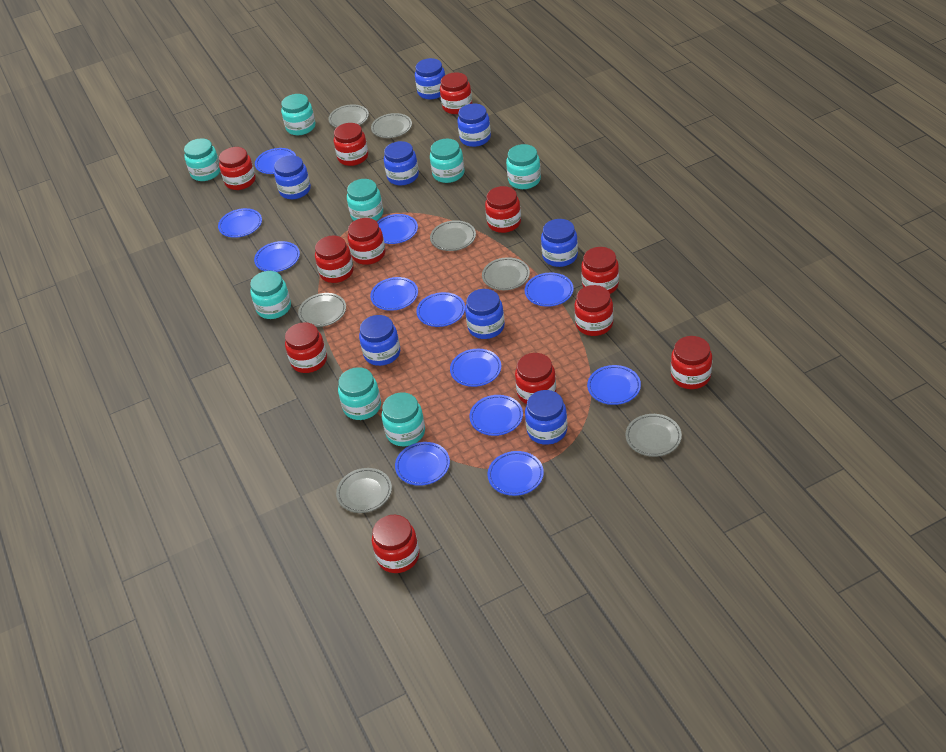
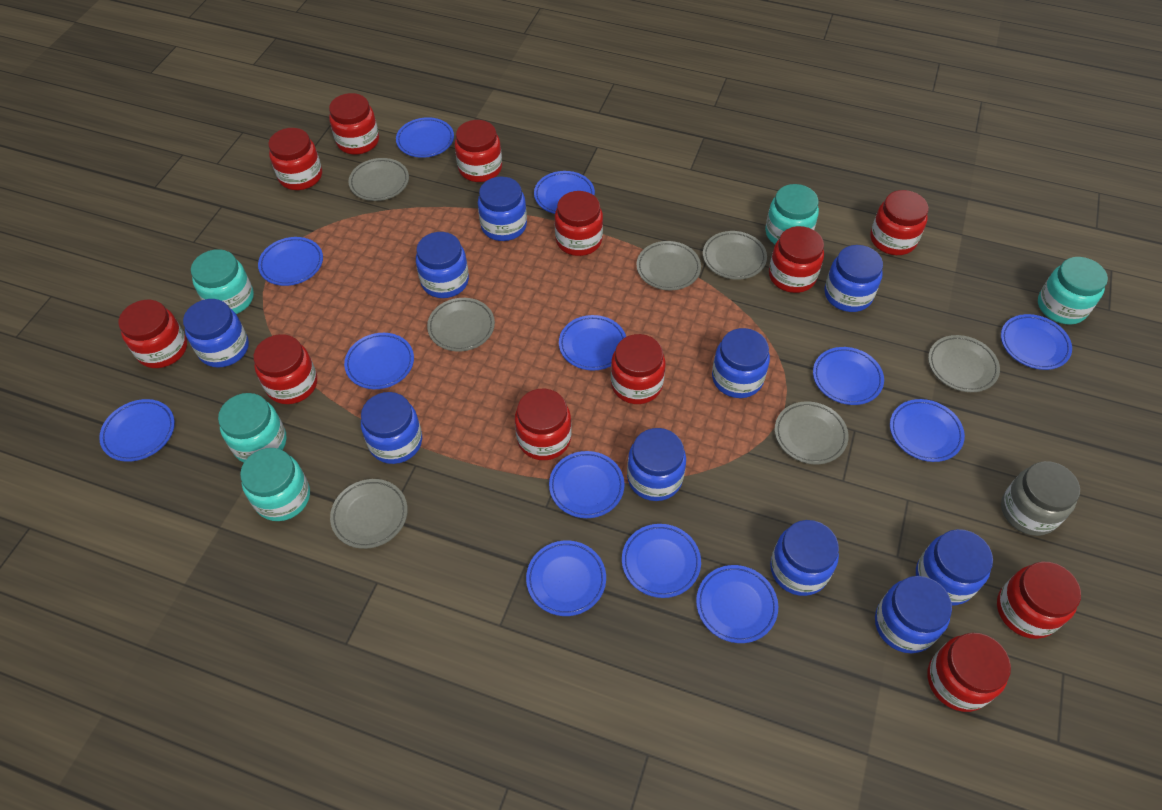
blue jar: 8 -> 10
blue plate: 12 -> 13
grey jar: 0 -> 1
turquoise jar: 8 -> 5

